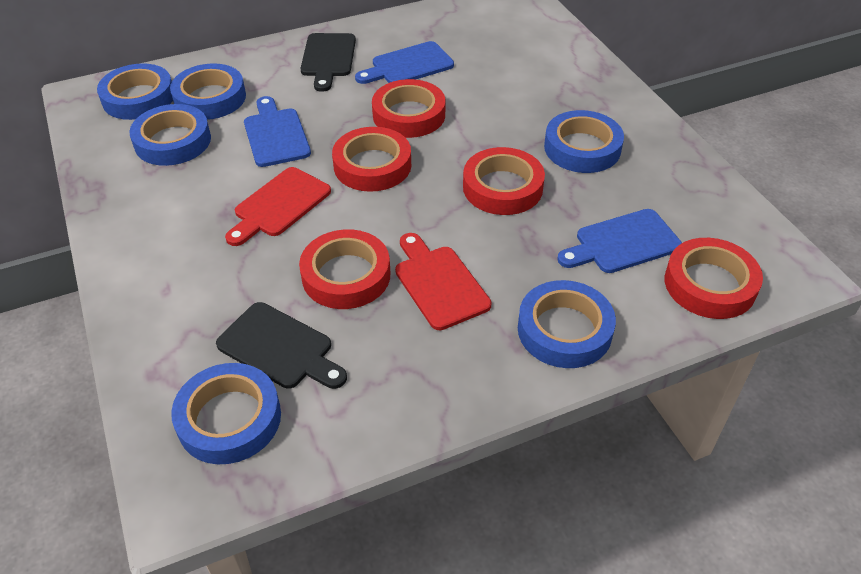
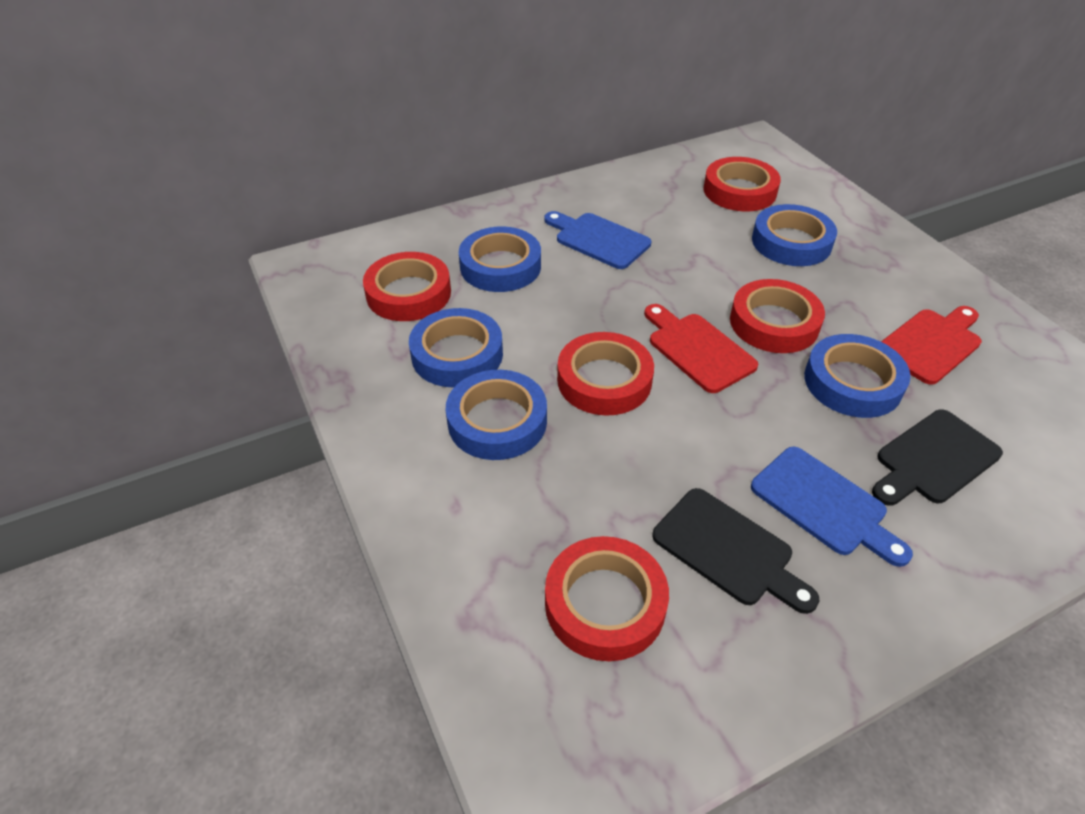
blue cutting board: 3 -> 2
blue tape: 6 -> 5

